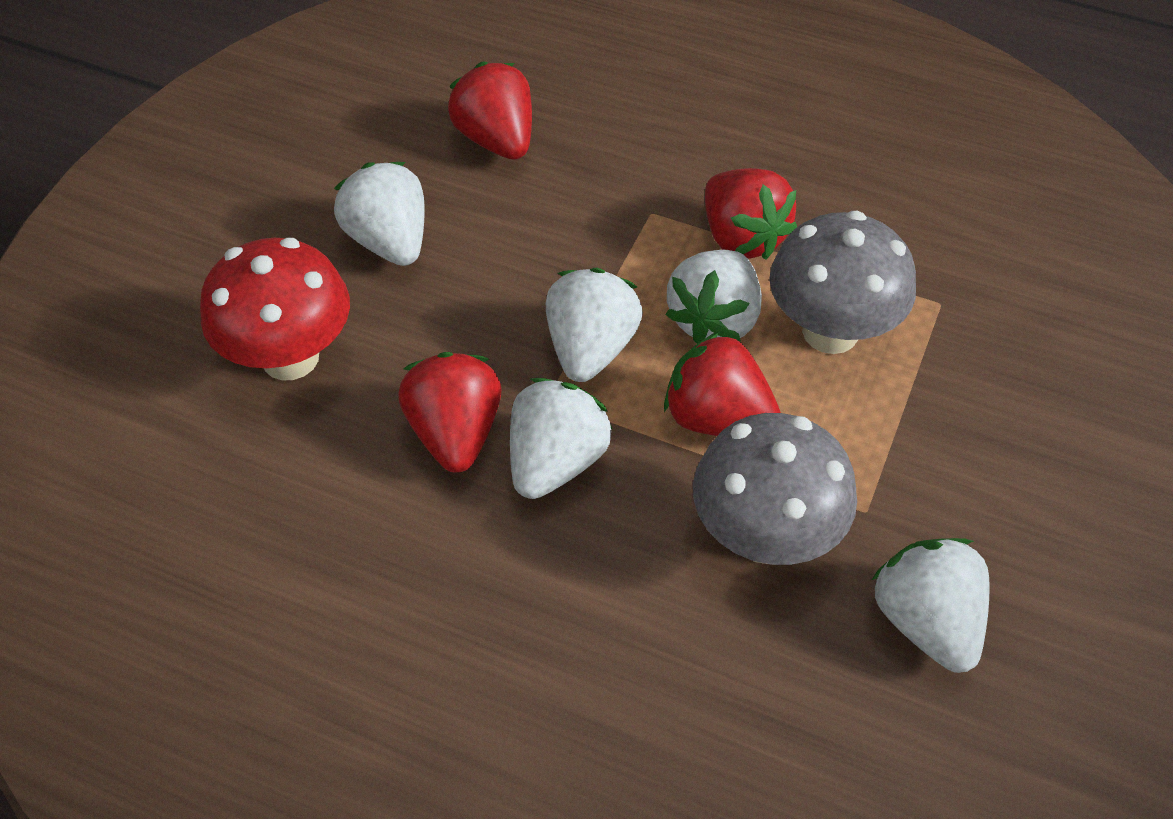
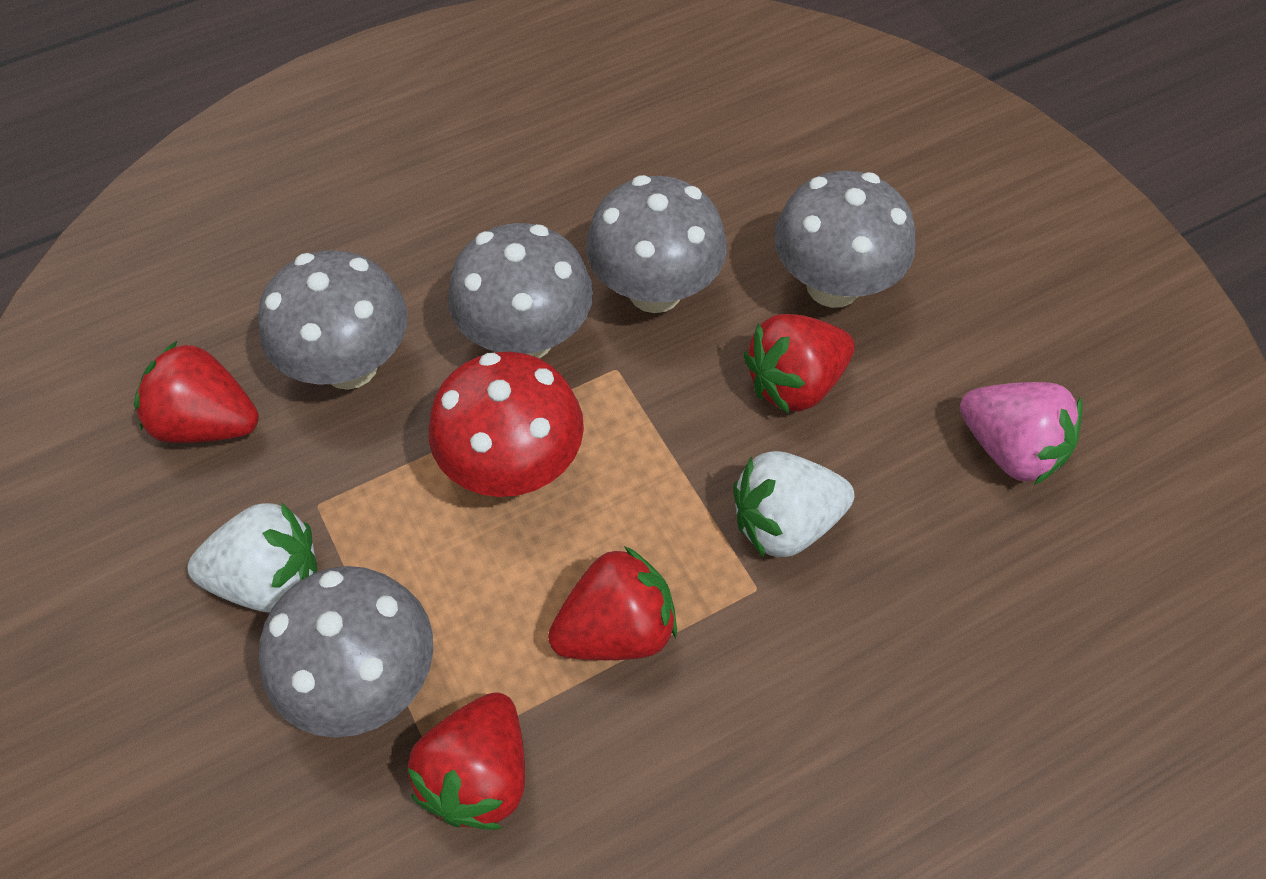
grey mushroom: 2 -> 5
pink strawberry: 0 -> 1
white strawberry: 5 -> 2

